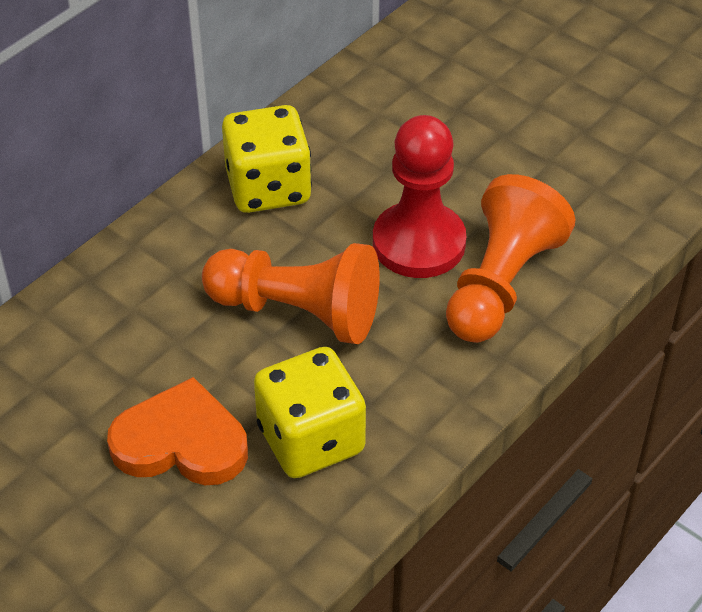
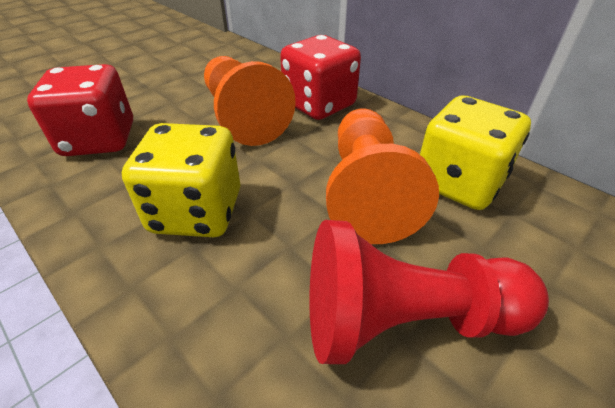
orange heart: 1 -> 0
red dice: 0 -> 2

